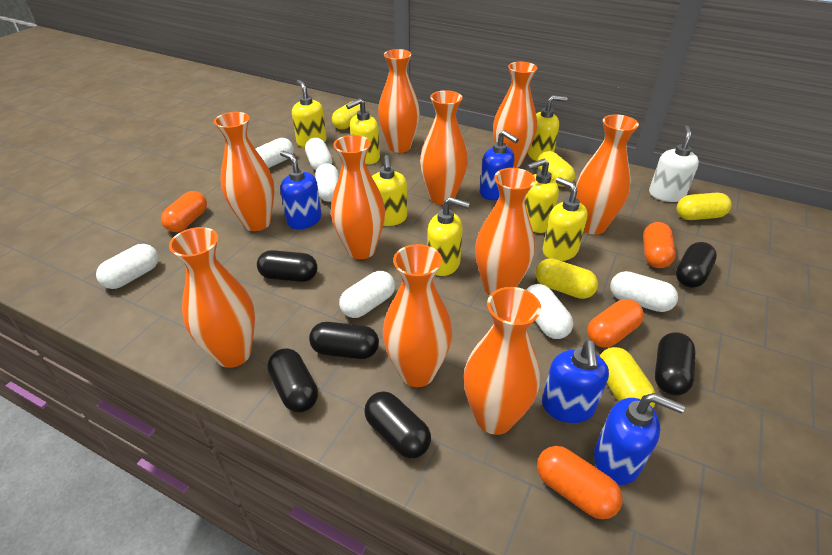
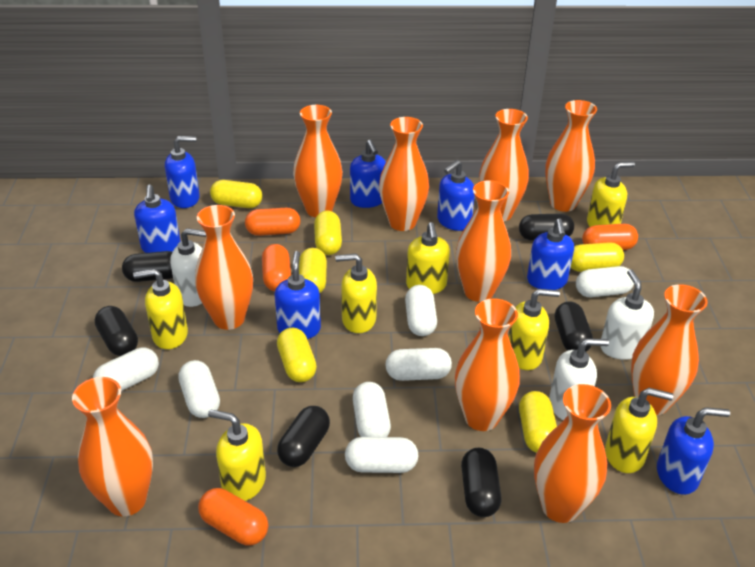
blue soap dispenser: 4 -> 7
white soap dispenser: 1 -> 3
yellow capsule: 5 -> 6

